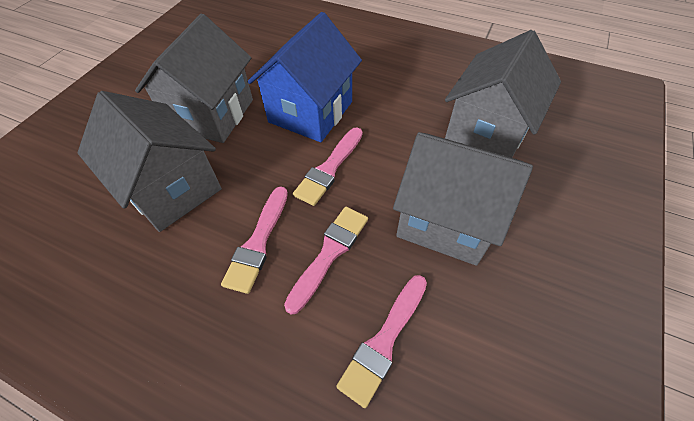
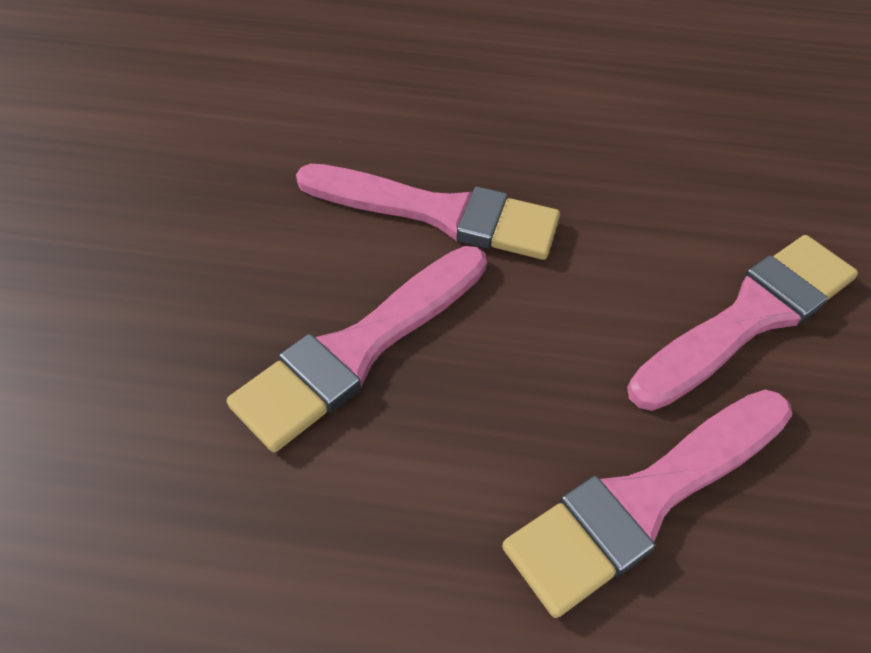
blue house: 1 -> 0
grey house: 4 -> 0

